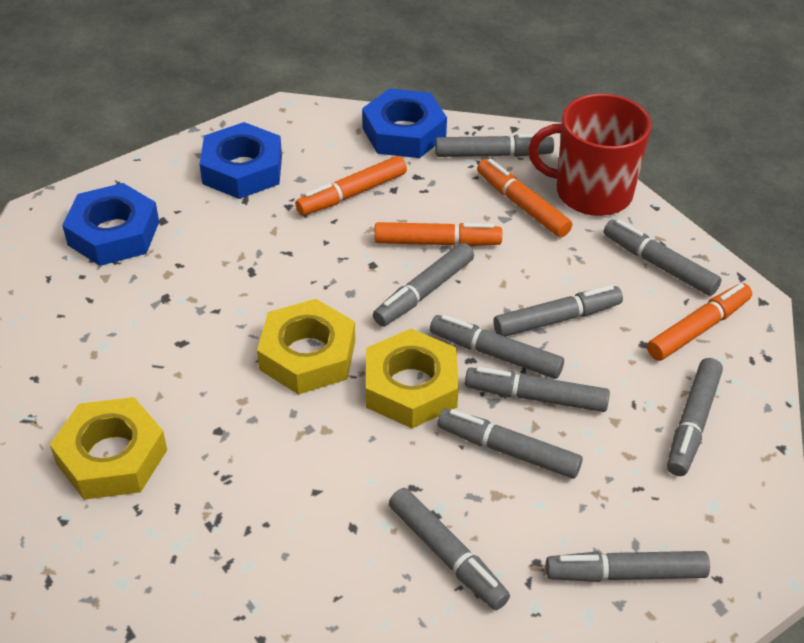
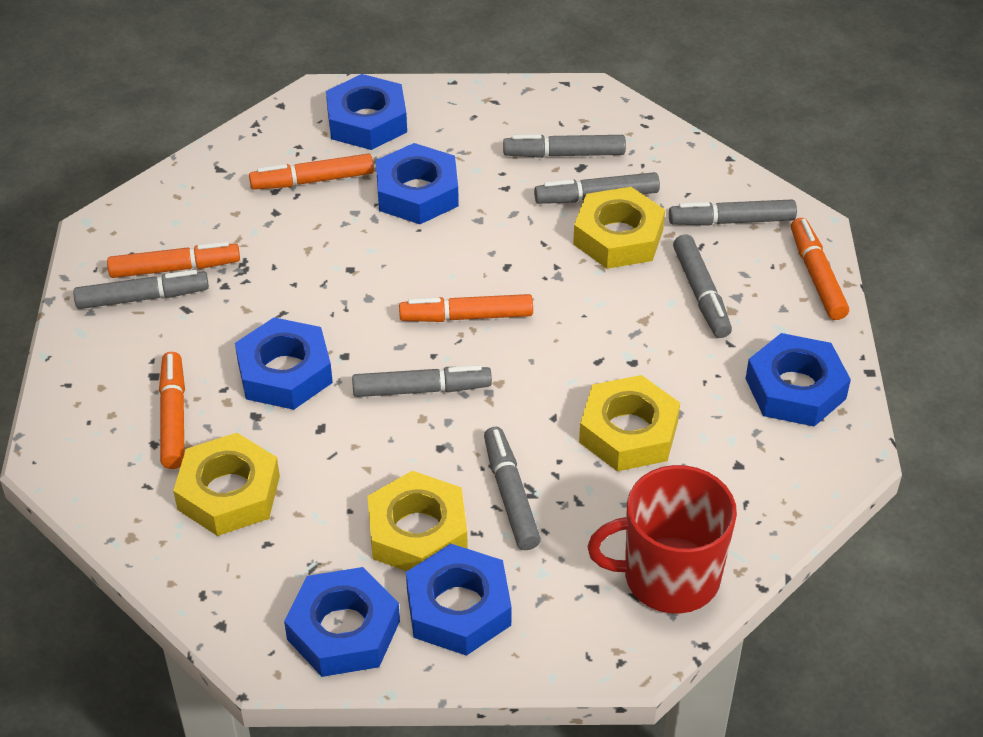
blue nut: 3 -> 6
grey marker: 10 -> 7
orange marker: 4 -> 5
yellow nut: 3 -> 4

